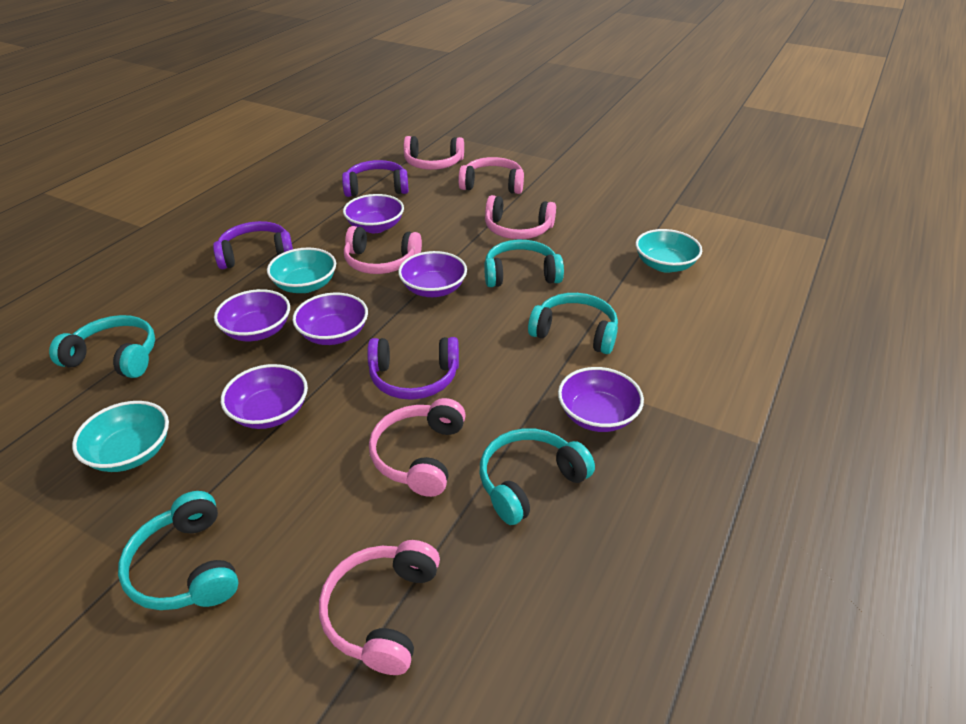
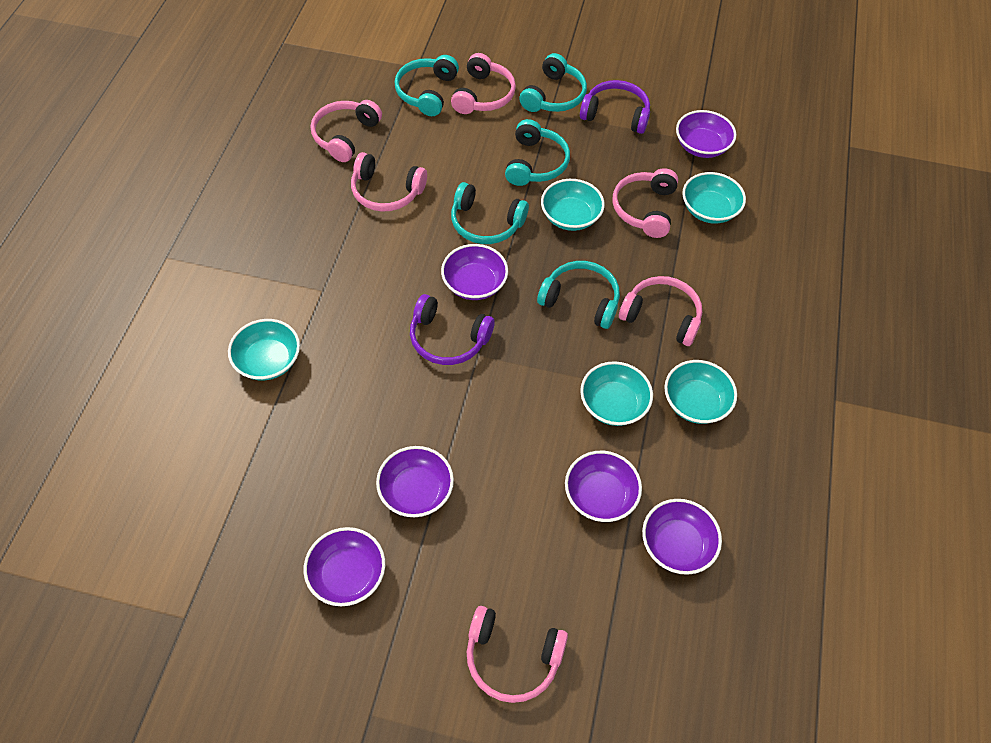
purple headphones: 3 -> 2
turquoise bowl: 3 -> 5

